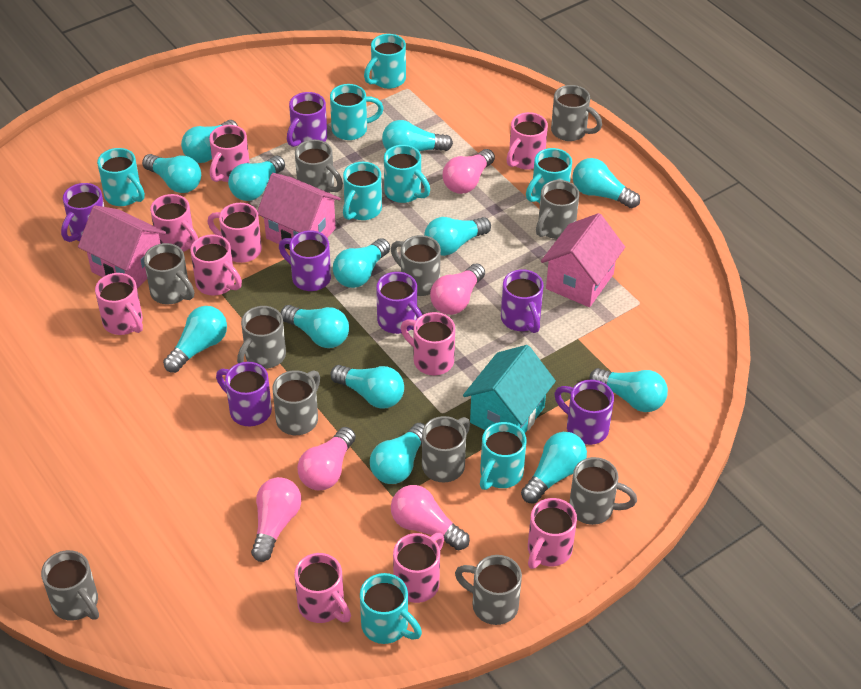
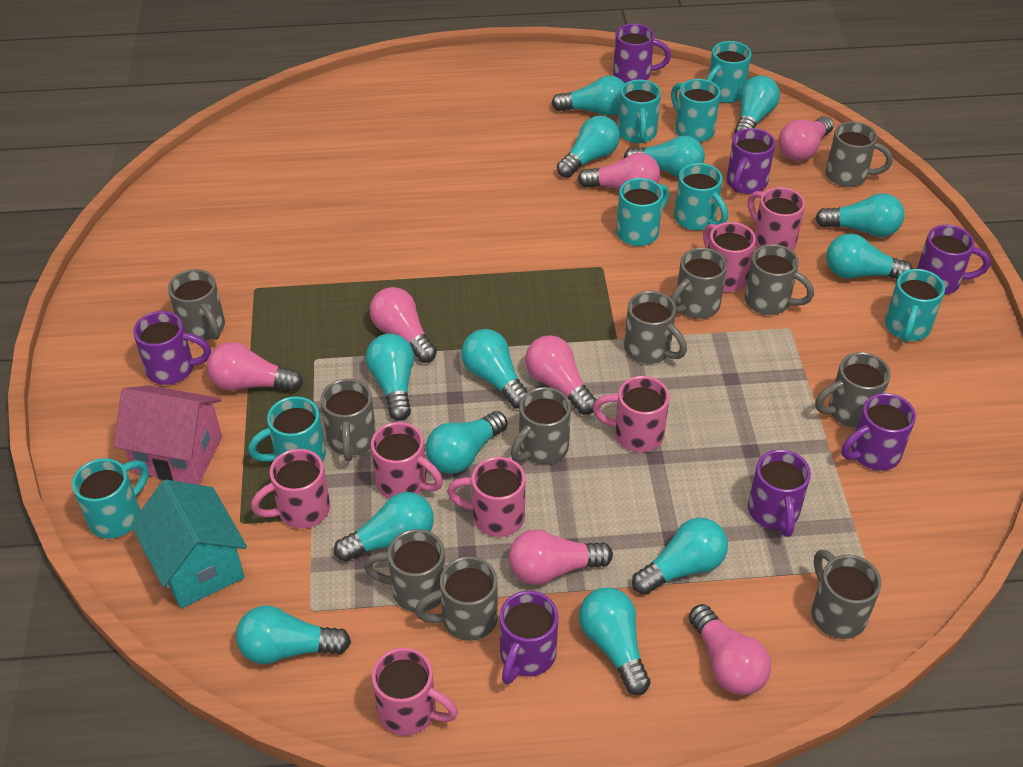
pink house: 3 -> 1
pink light bulb: 5 -> 7
pink mug: 10 -> 7

